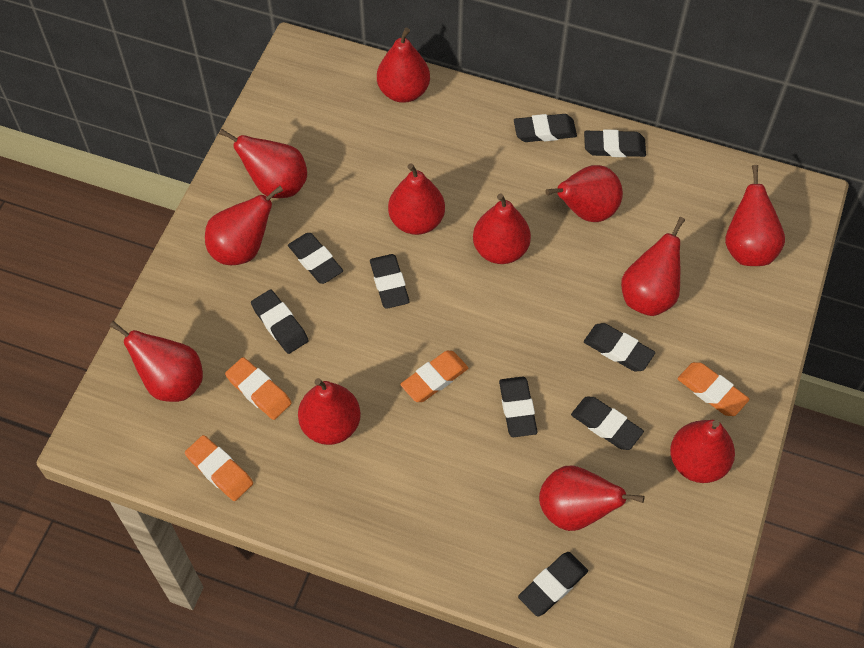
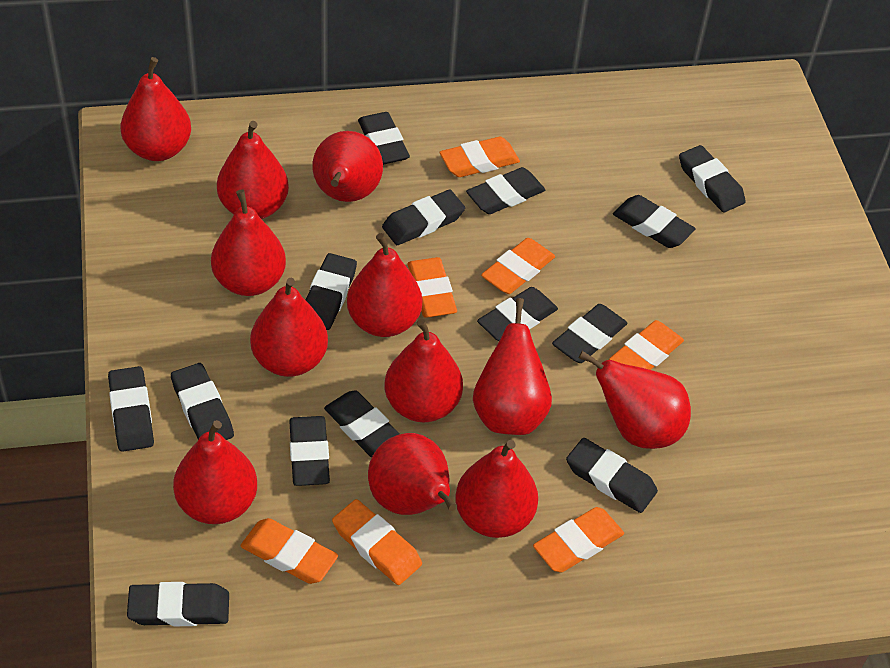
black eraser: 9 -> 14
orange eraser: 4 -> 7

